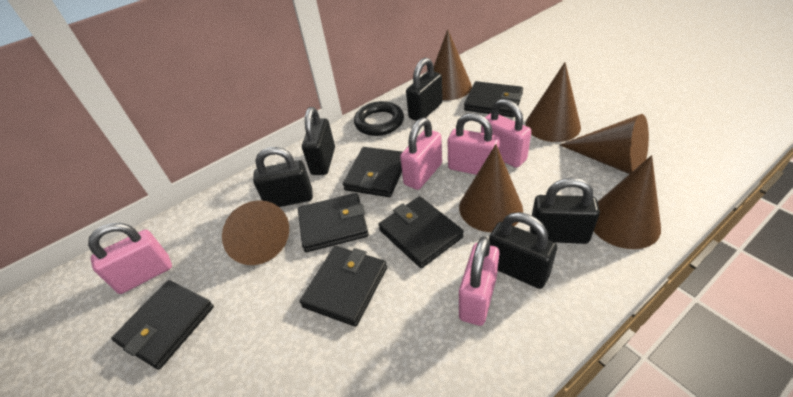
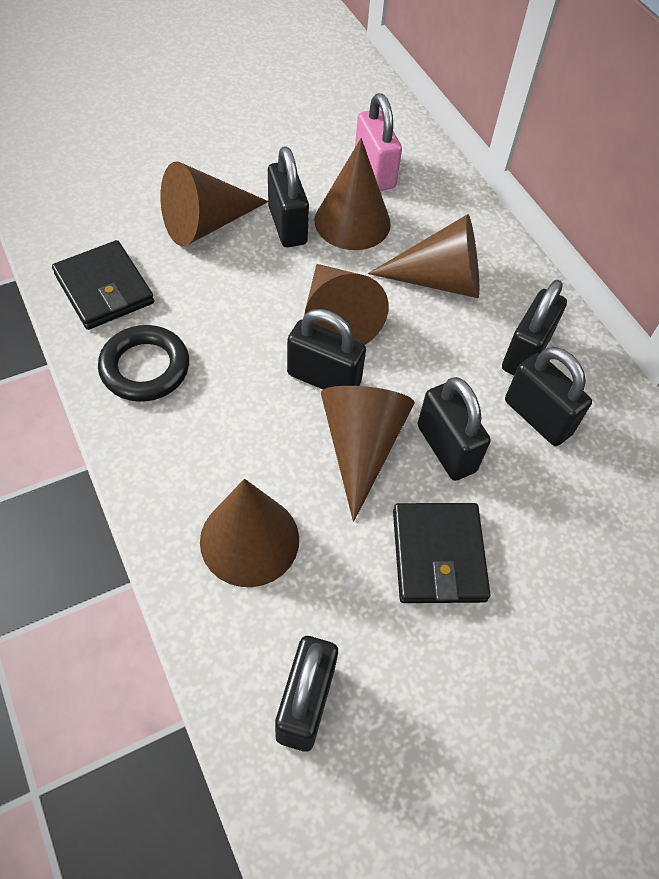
black padlock: 5 -> 6
black wallet: 6 -> 2
pink padlock: 5 -> 1

